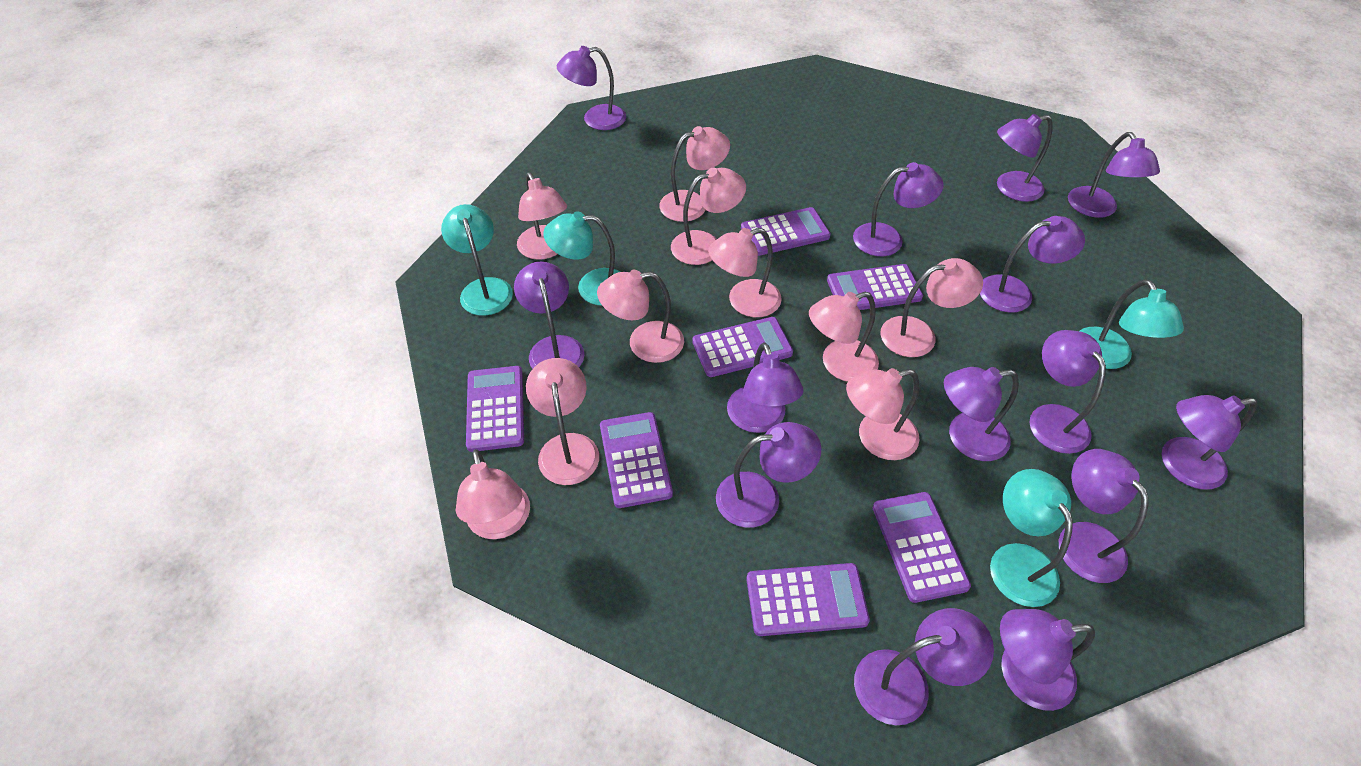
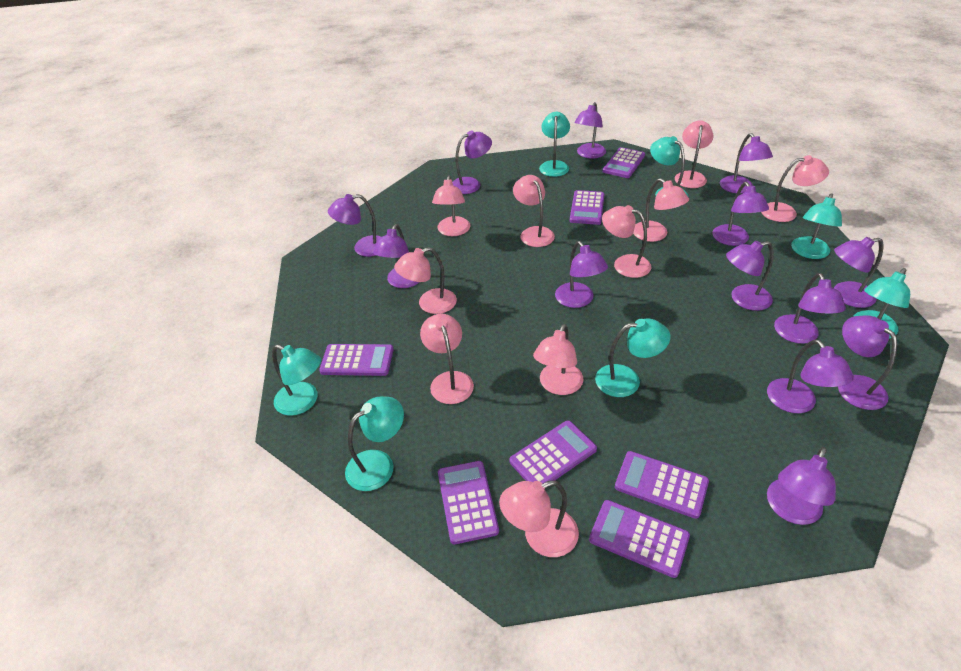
purple lamp: 14 -> 13
turquoise lamp: 4 -> 7

